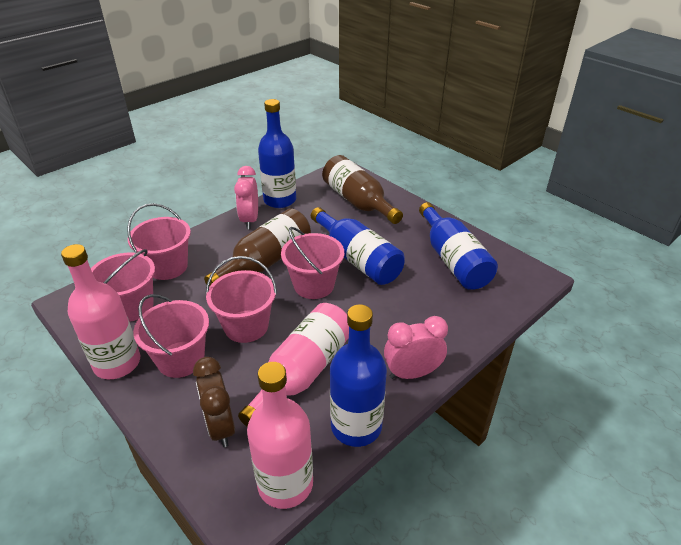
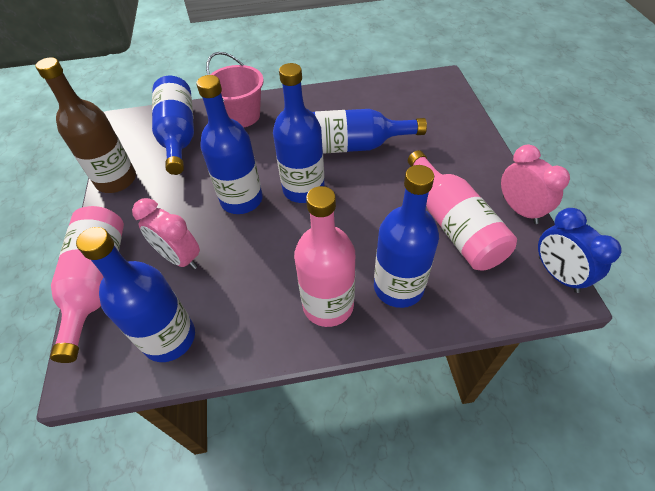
blue bottle: 4 -> 6
blue clock: 0 -> 1
brown bottle: 2 -> 1
brown clock: 1 -> 0
pink bucket: 5 -> 1

